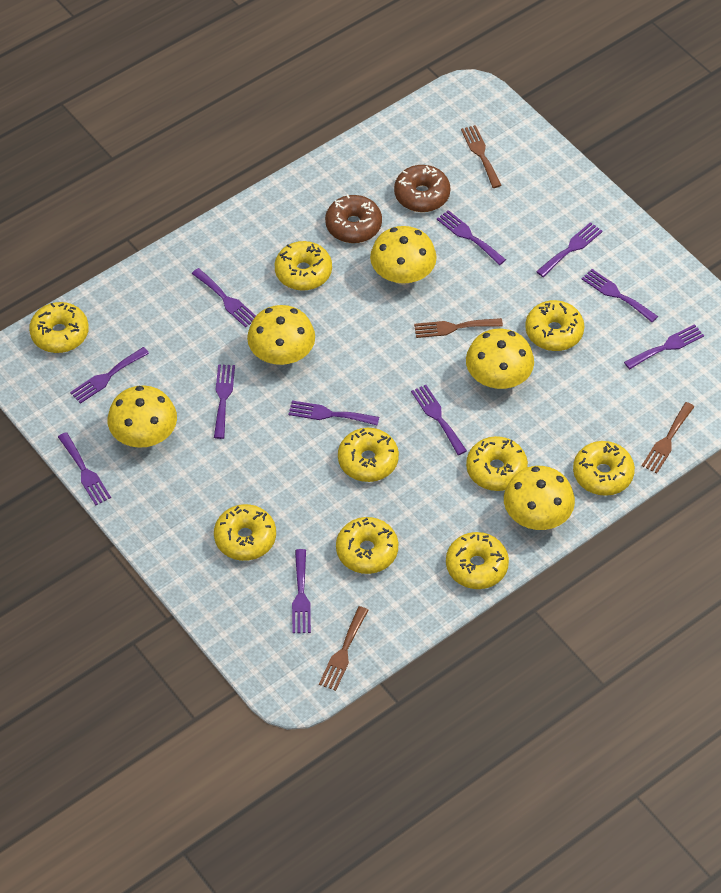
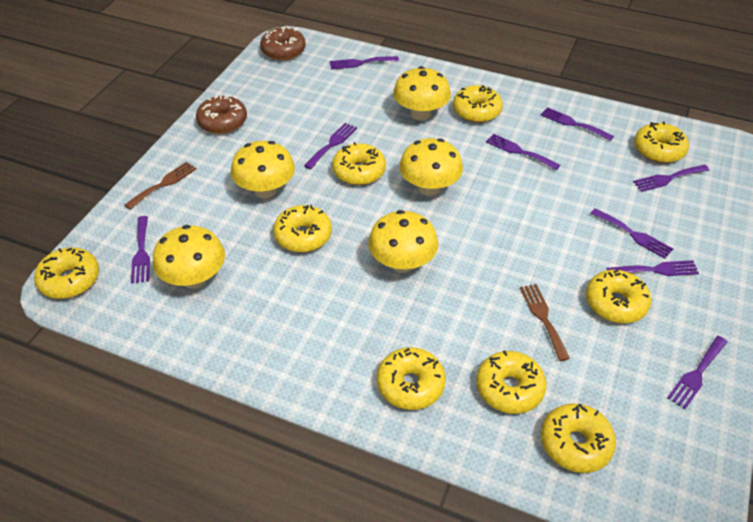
brown fork: 4 -> 2
purple fork: 11 -> 9

